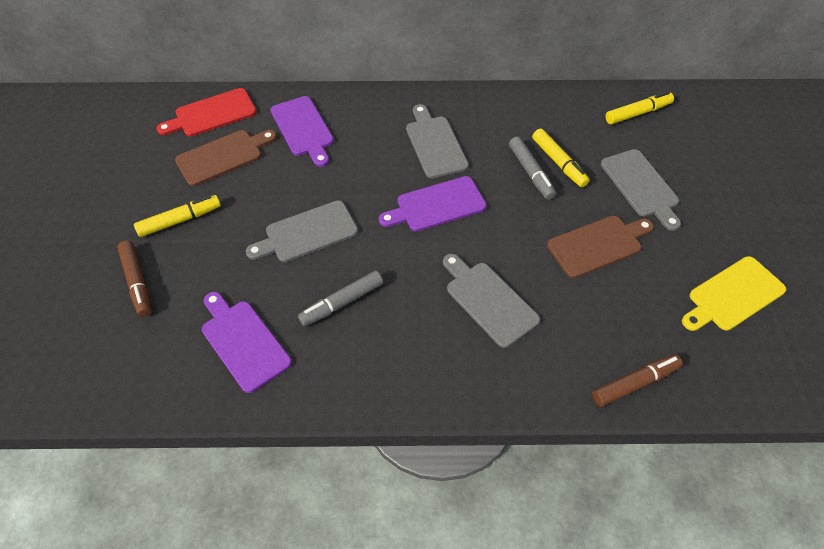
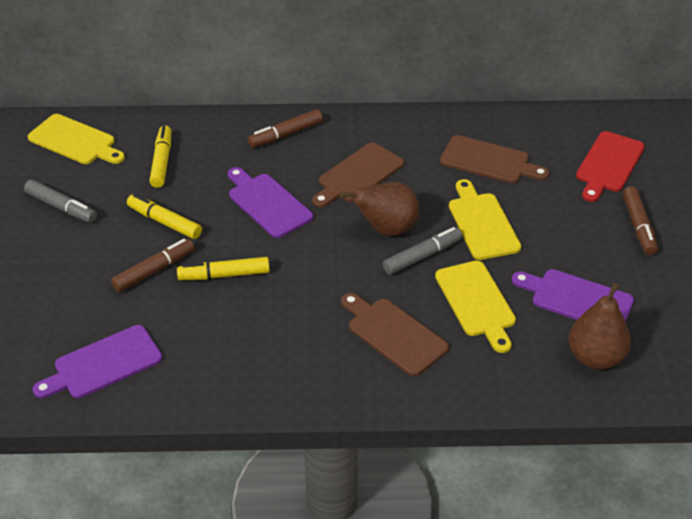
brown cutting board: 2 -> 3
brown marker: 2 -> 3
brown pear: 0 -> 2
grey cutting board: 4 -> 0
yellow cutting board: 1 -> 3

